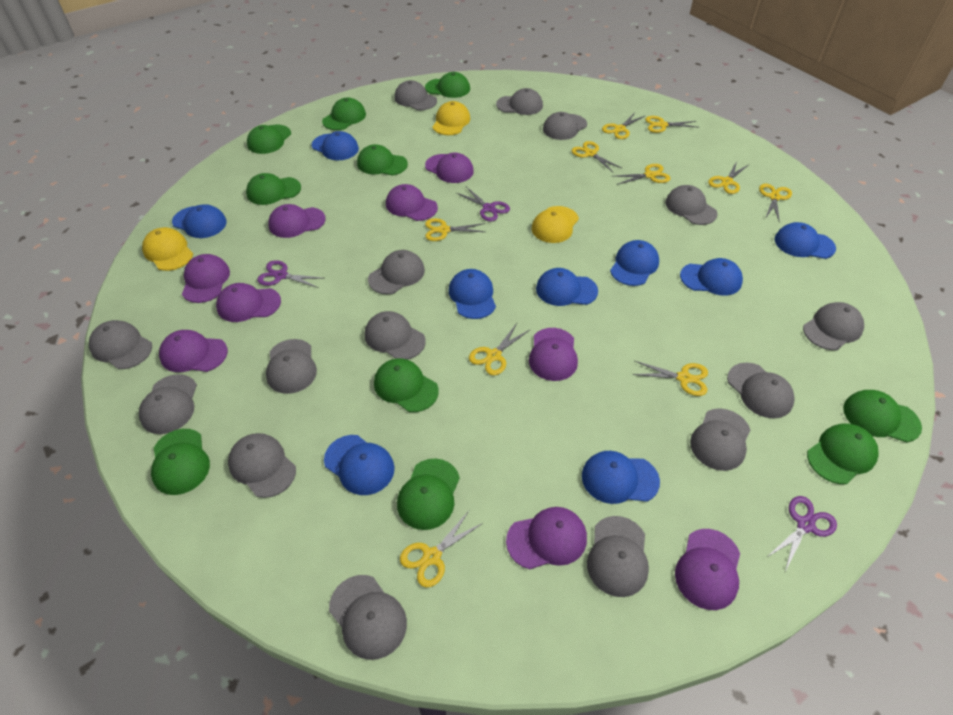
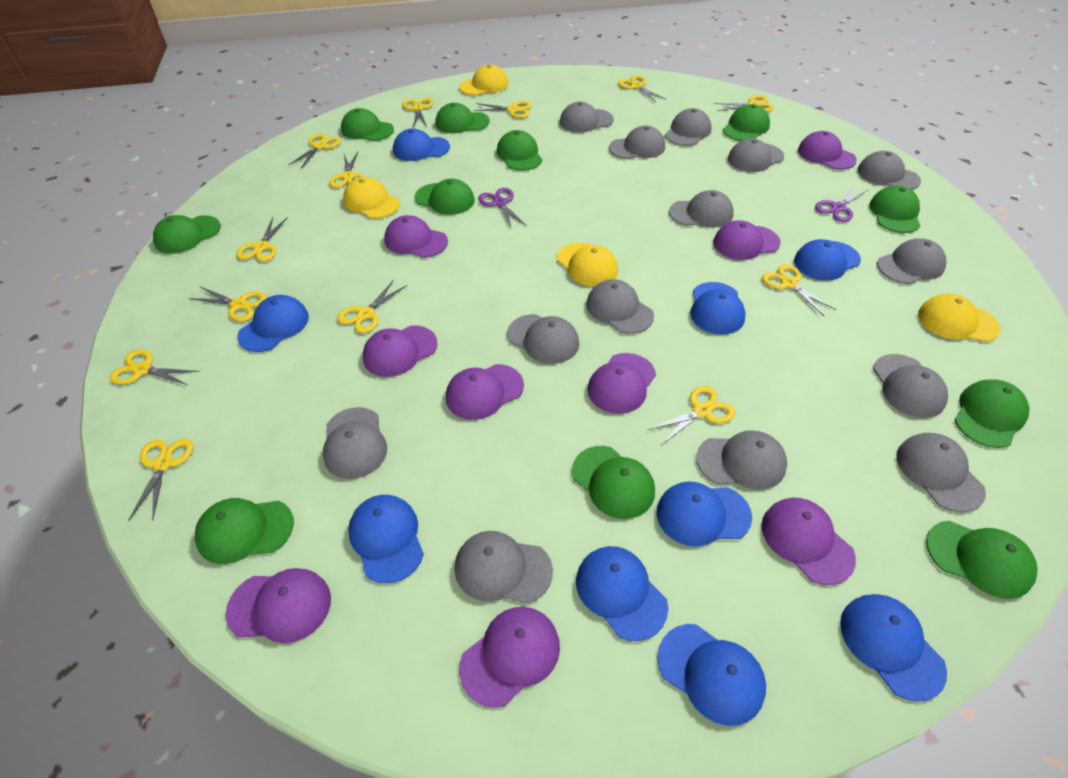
green cap: 10 -> 11
grey cap: 15 -> 14
purple scissors: 3 -> 2
yellow cap: 3 -> 4
yellow scissors: 10 -> 13

